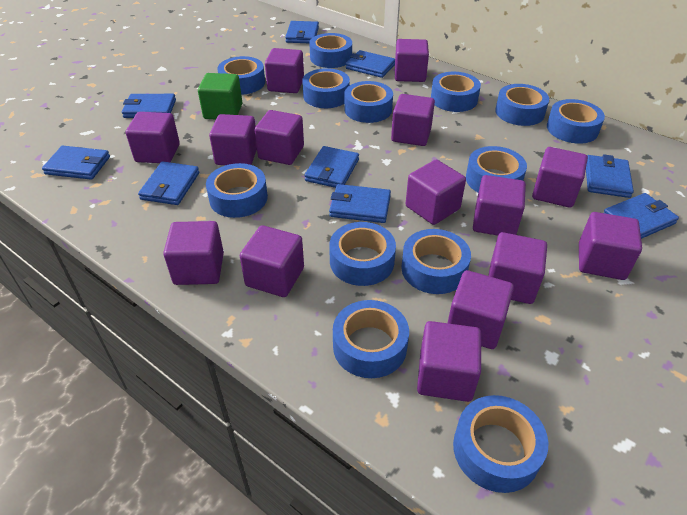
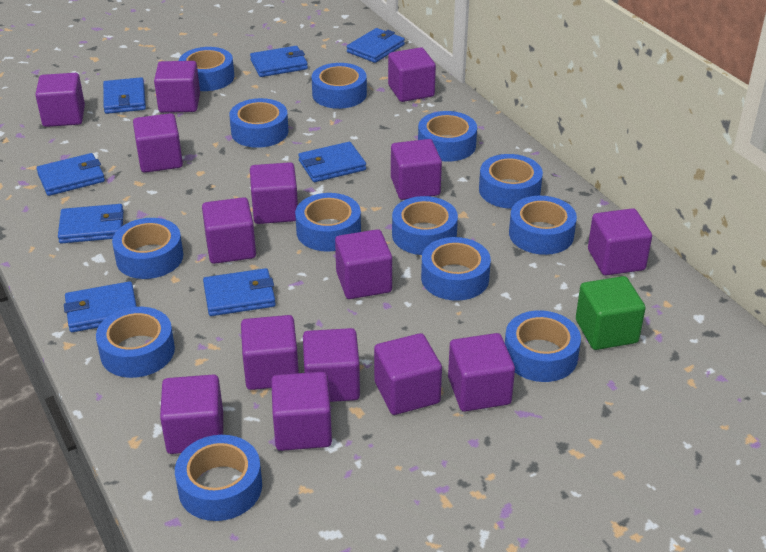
blue wallet: 9 -> 8

